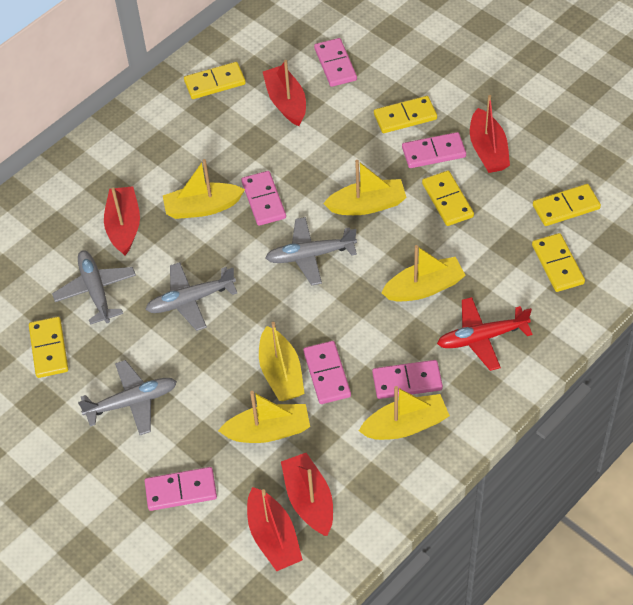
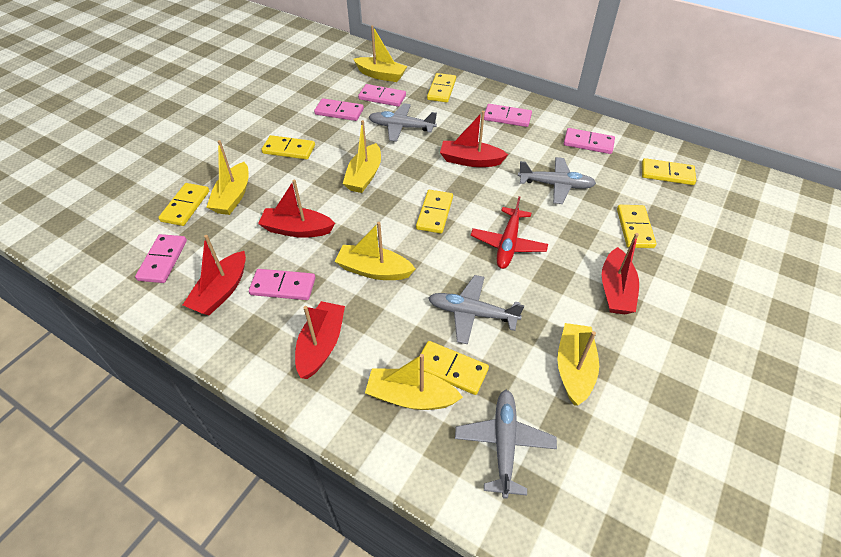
yellow domino: 6 -> 7

